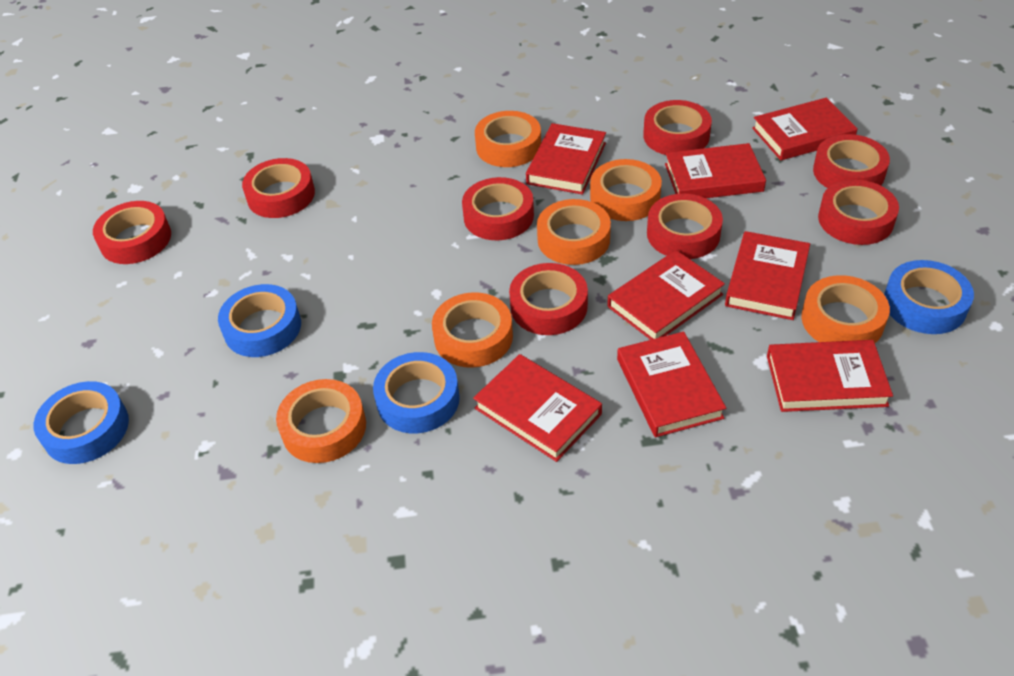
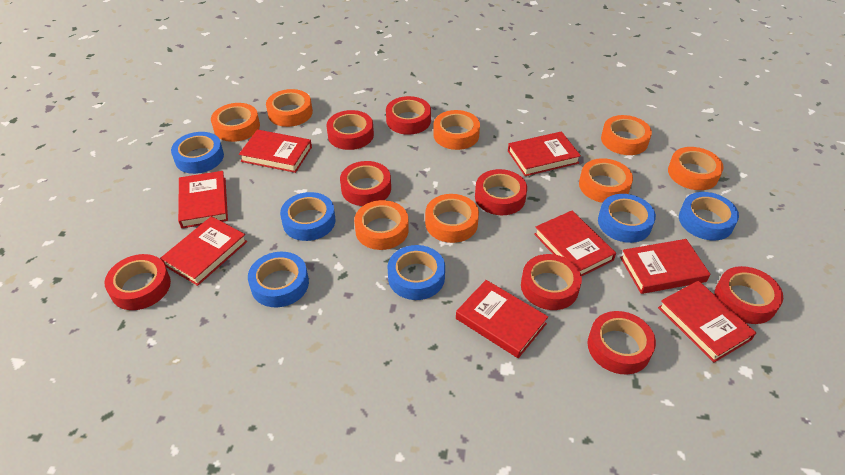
blue tape: 4 -> 6
orange tape: 6 -> 8

